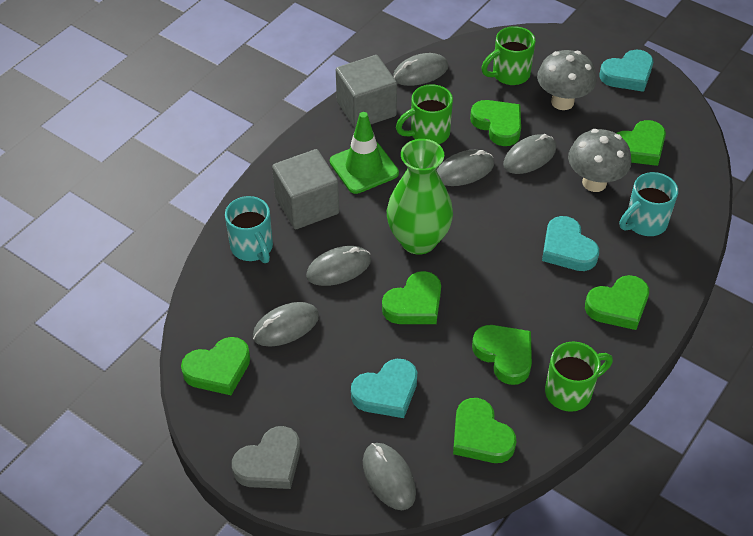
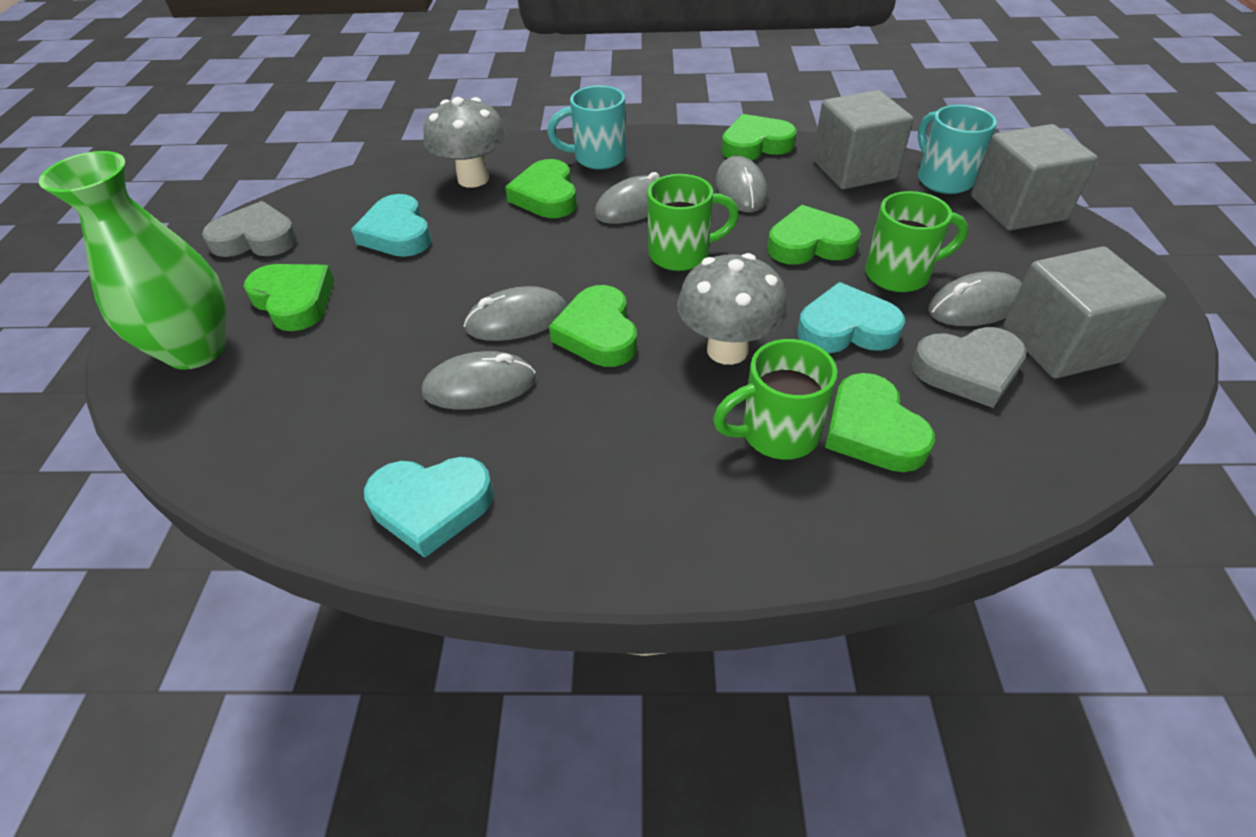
green heart: 7 -> 6
green traffic cone: 1 -> 0
grey cube: 2 -> 3
grey heart: 1 -> 2
grey mouse: 6 -> 5

